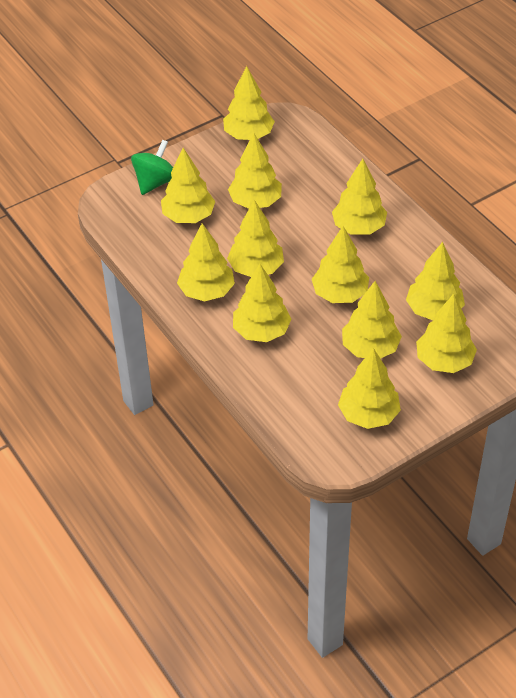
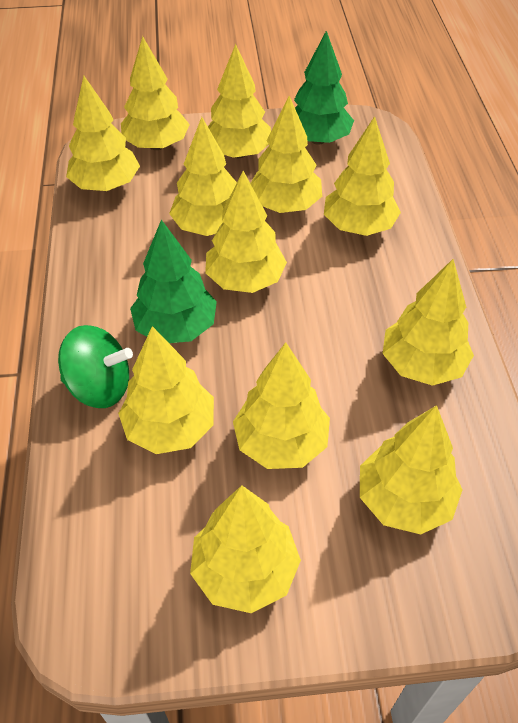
green tree: 0 -> 2

